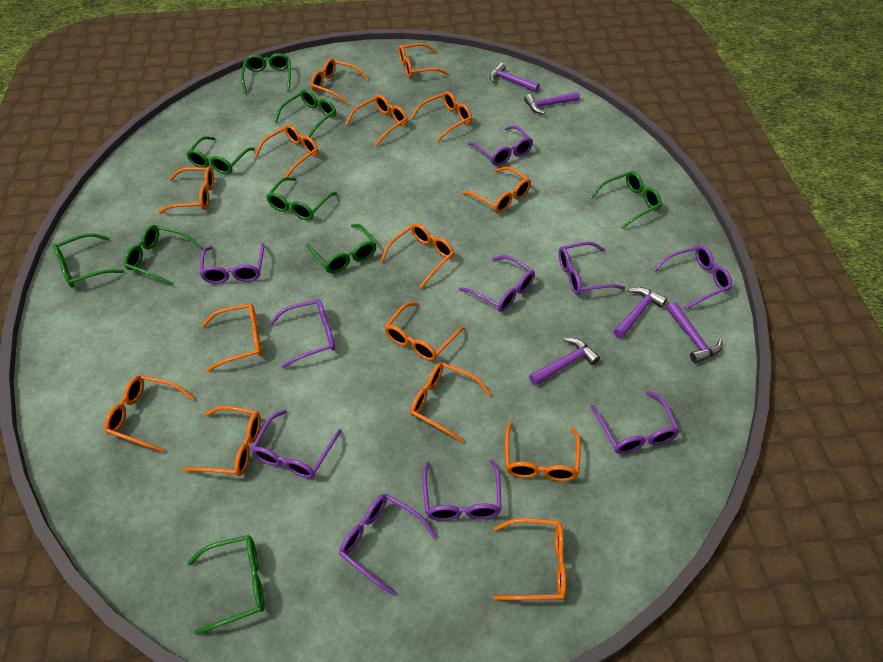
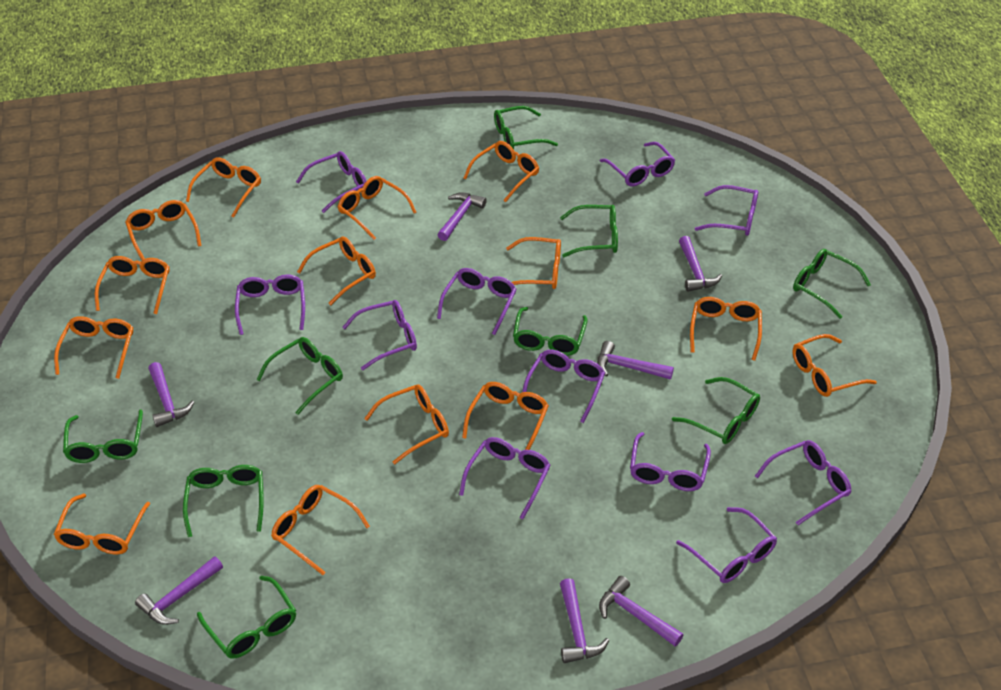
orange glasses: 15 -> 14
purple glasses: 10 -> 11
purple hammer: 5 -> 7

